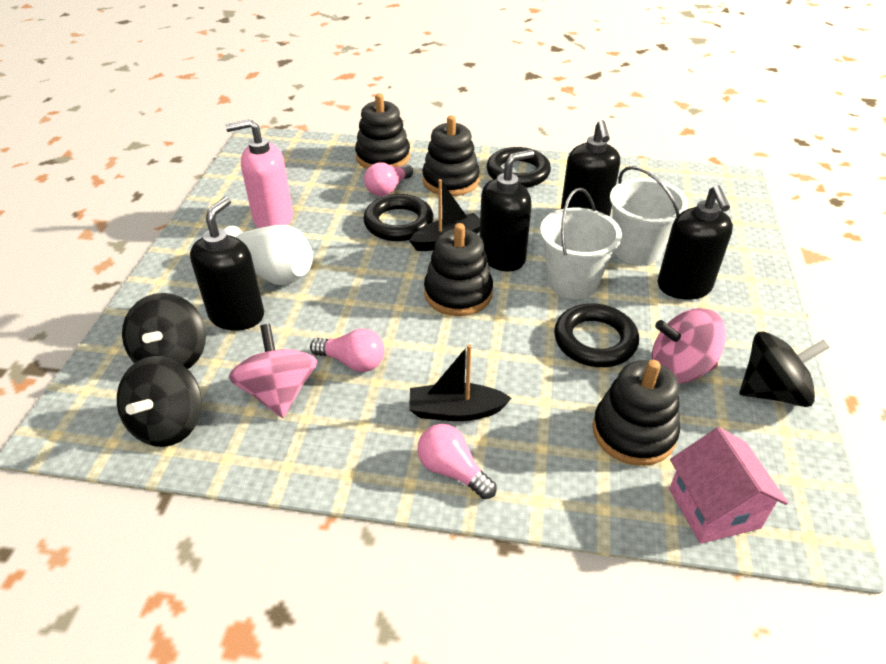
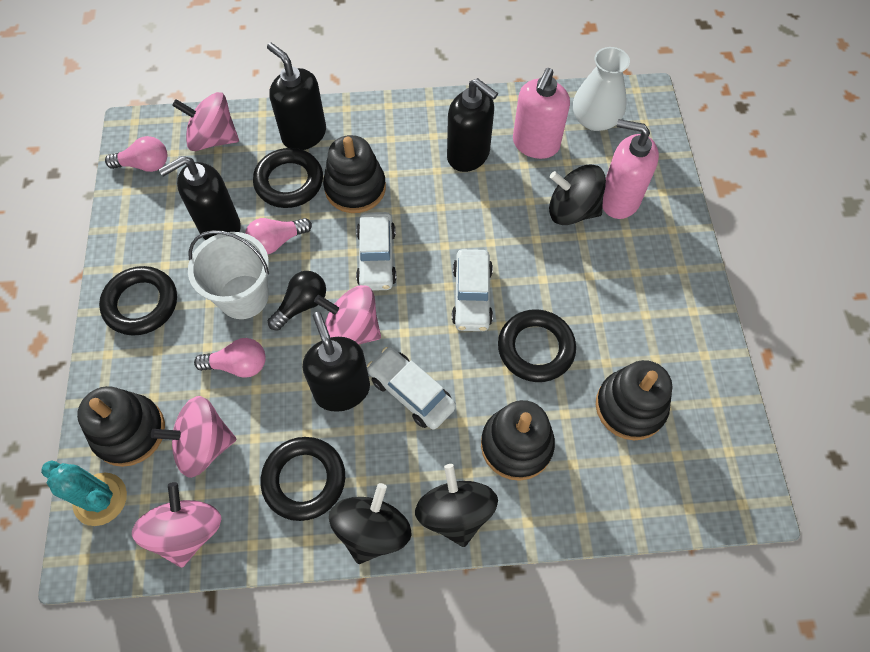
black boat: 2 -> 0
black light bulb: 0 -> 1
black ring: 3 -> 4
pink house: 1 -> 0
pink soap dispenser: 1 -> 2
pink spinning top: 2 -> 4
turquoise cactus: 0 -> 1
white bucket: 2 -> 1
white car: 0 -> 3

